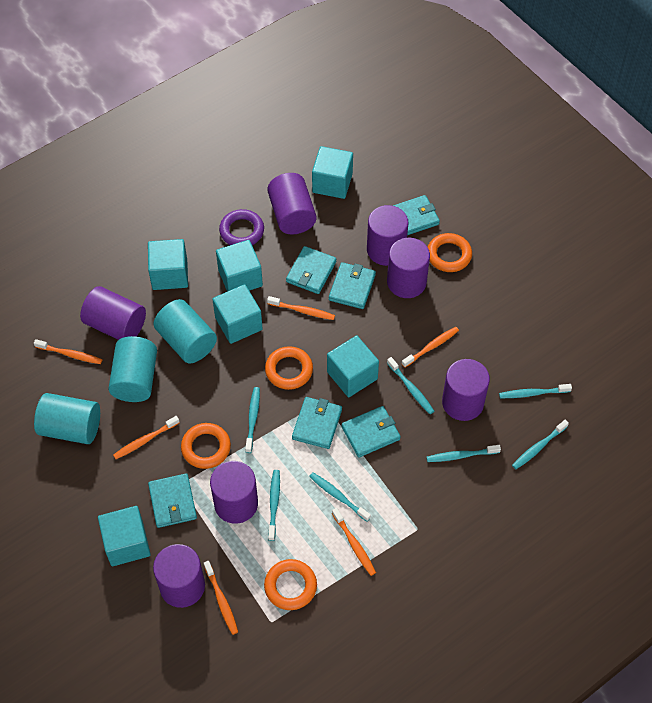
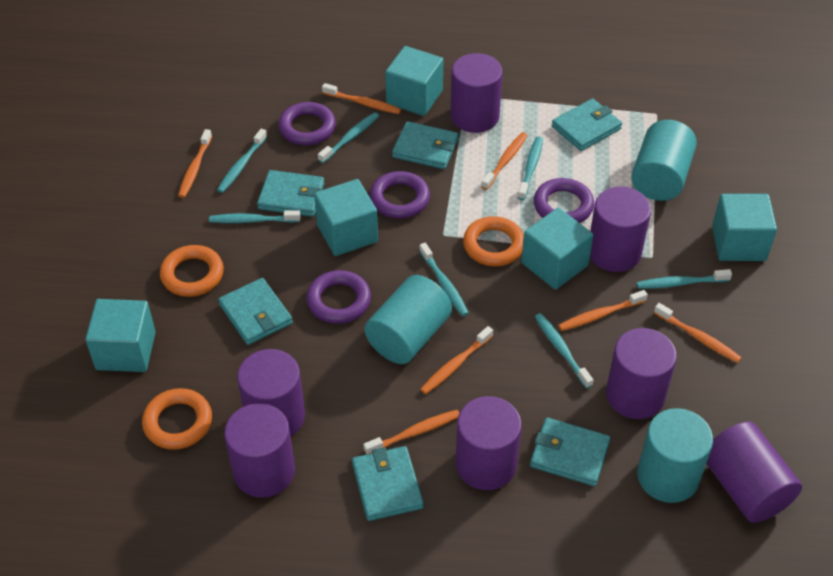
orange ring: 4 -> 3
orange toothbrush: 6 -> 7
purple ring: 1 -> 4
turquoise cube: 6 -> 5

